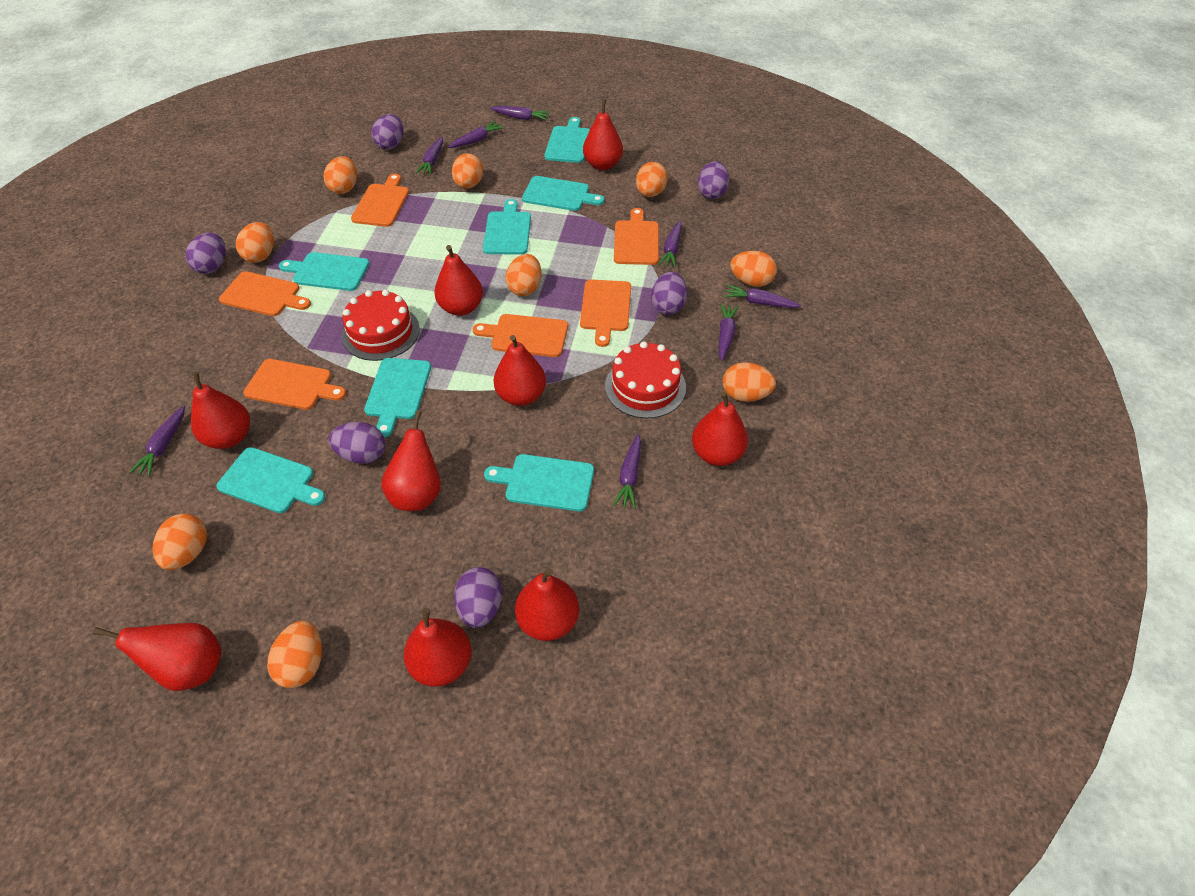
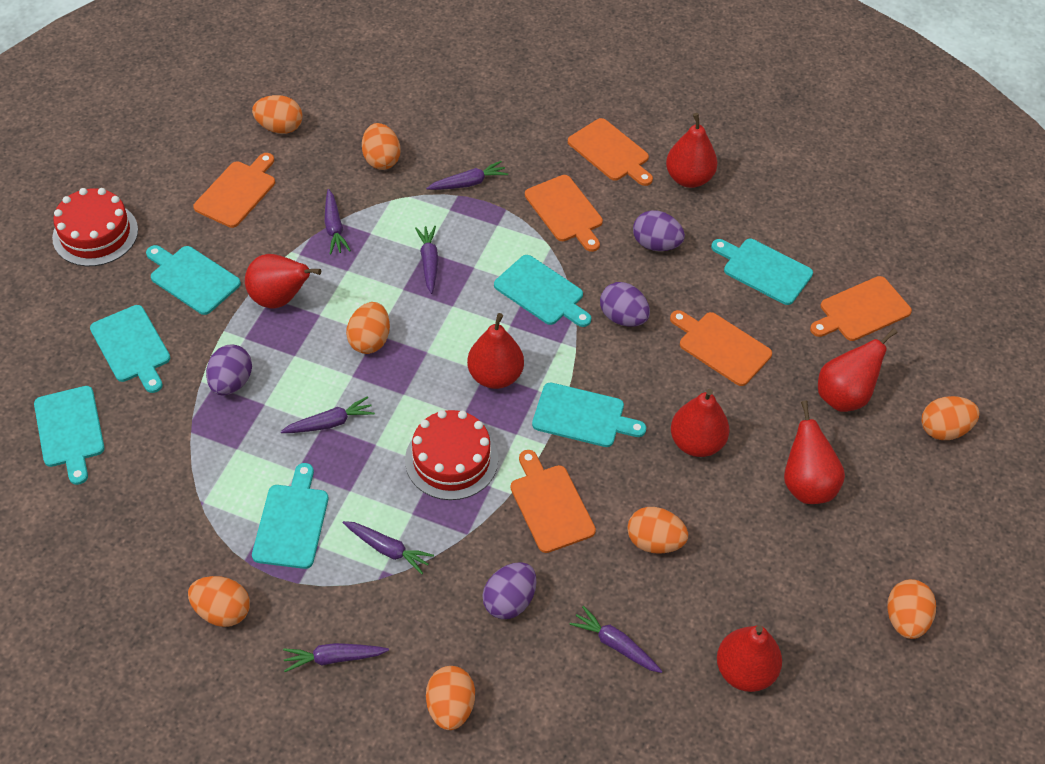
orange egg: 9 -> 8
purple carrot: 8 -> 7
purple egg: 6 -> 4
red pear: 9 -> 7

